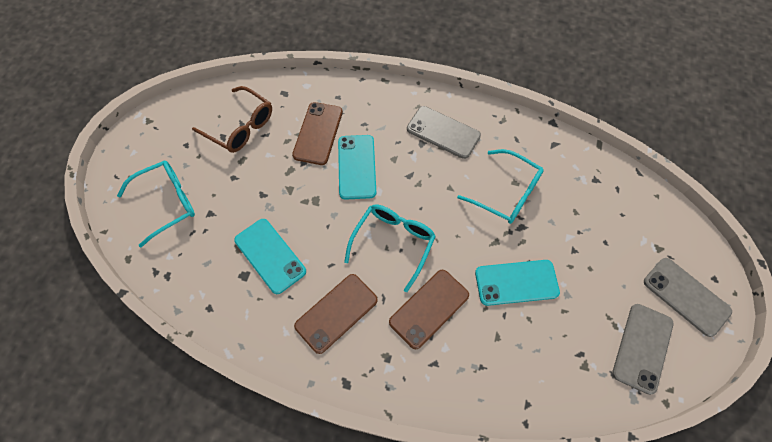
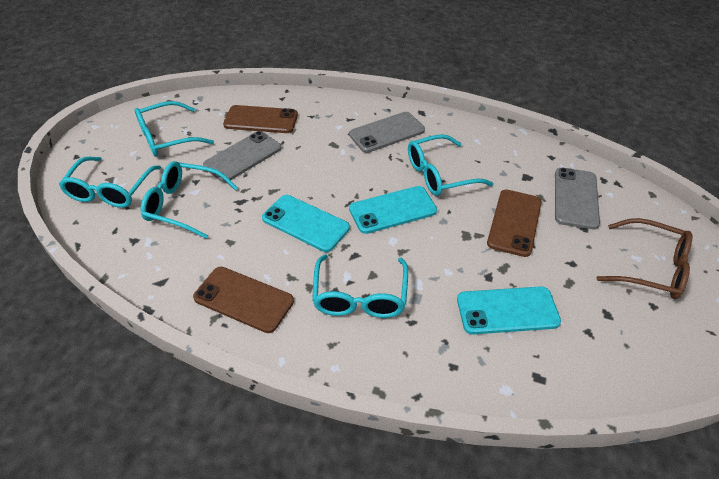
turquoise glasses: 3 -> 5

